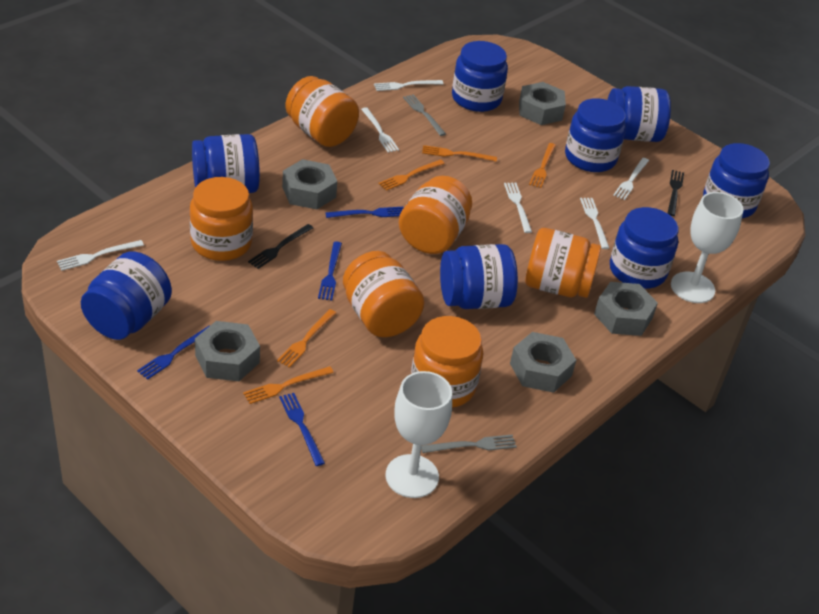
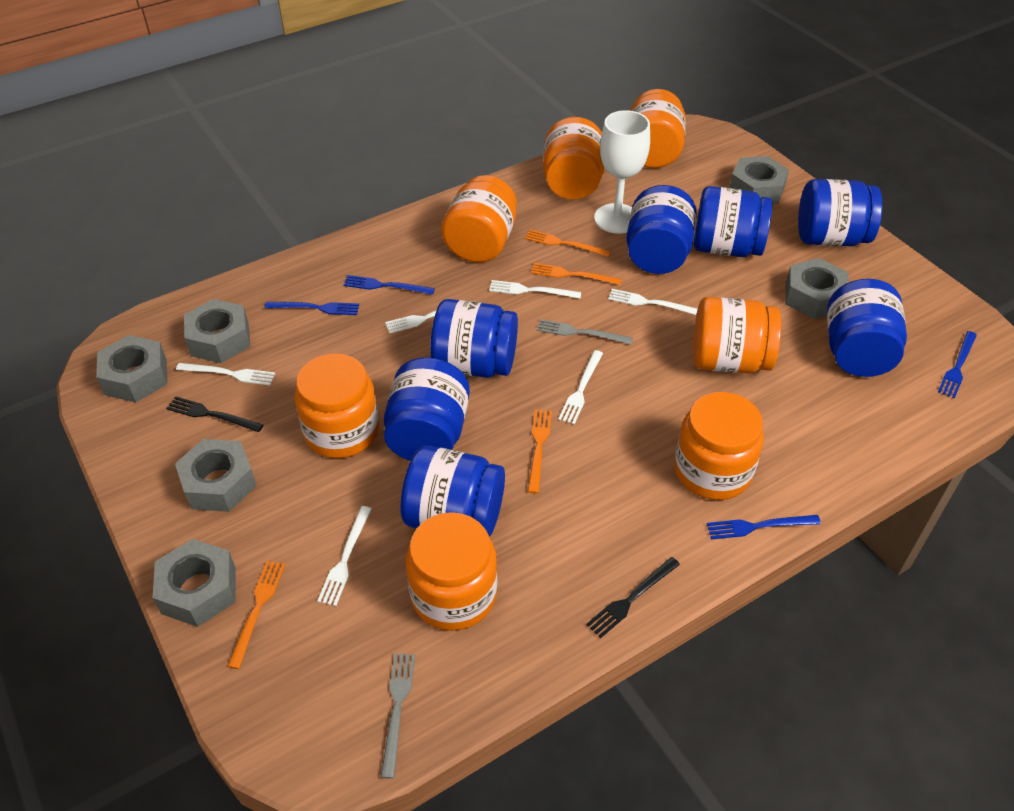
blue jar: 8 -> 7
grey nut: 5 -> 6
orange fork: 5 -> 4
orange jar: 6 -> 7
white goblet: 2 -> 1

